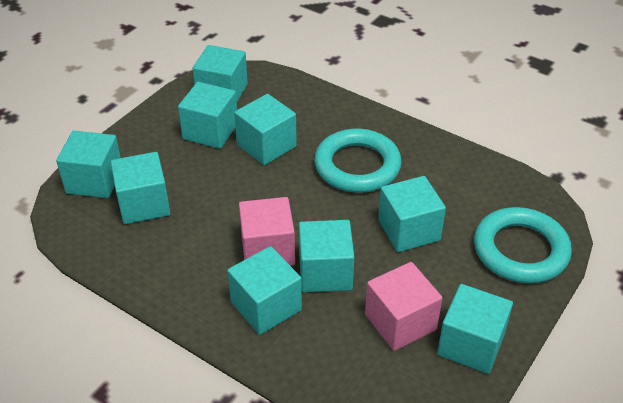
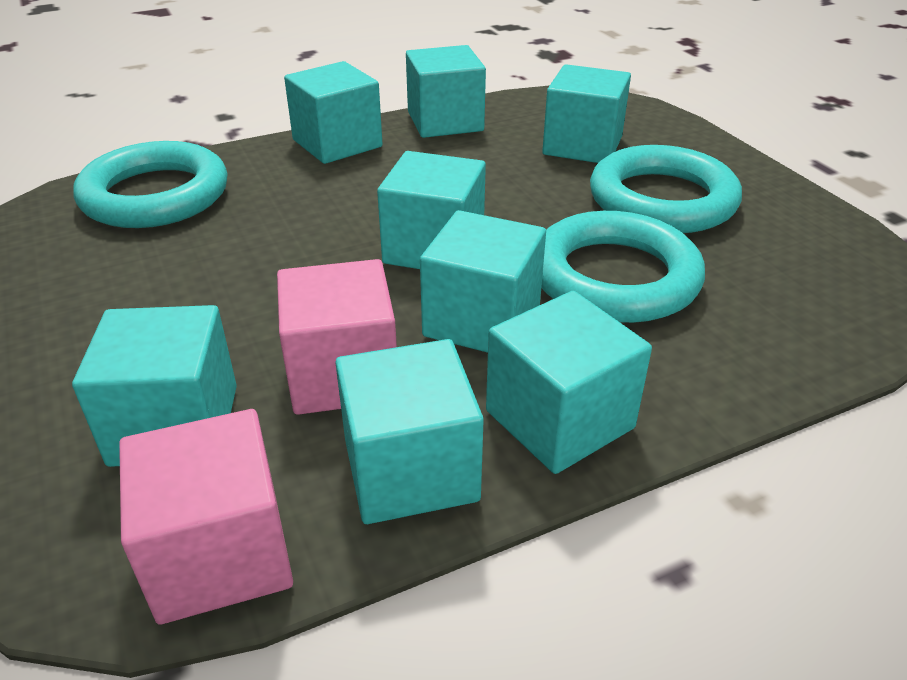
turquoise cube: 9 -> 8
turquoise ring: 2 -> 3

